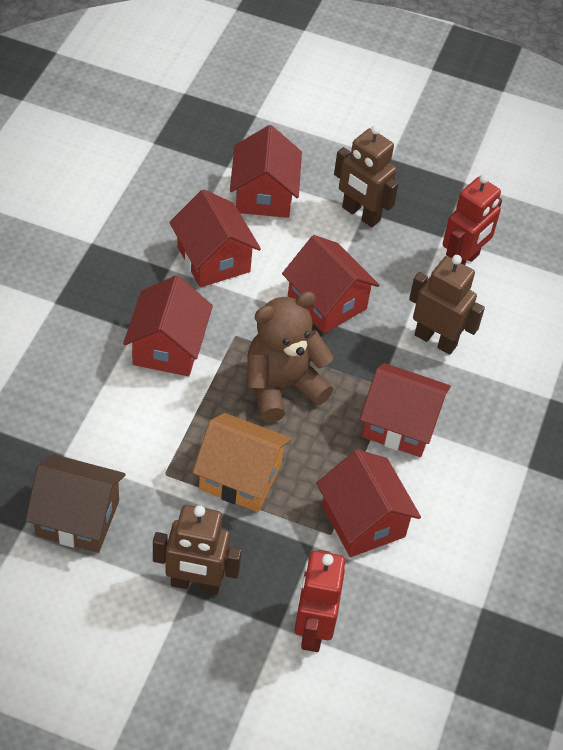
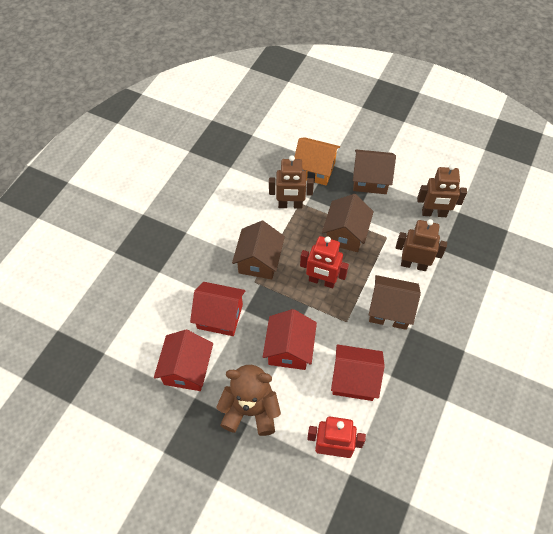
brown house: 1 -> 4
red house: 6 -> 4

